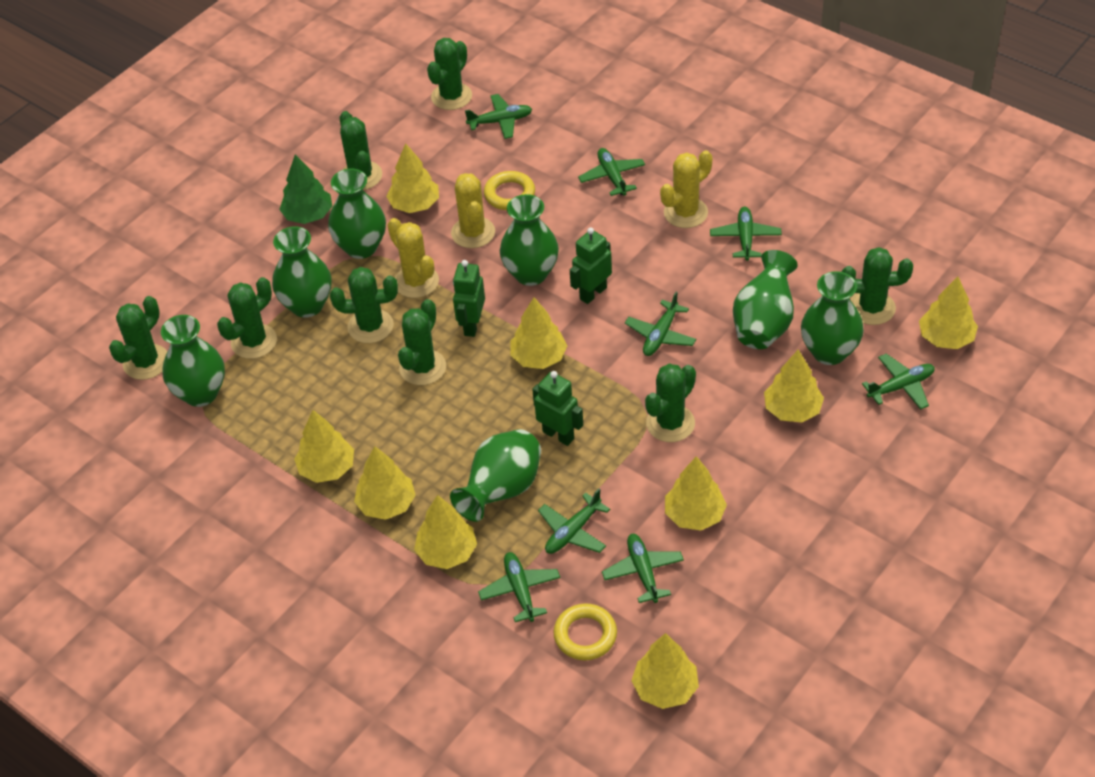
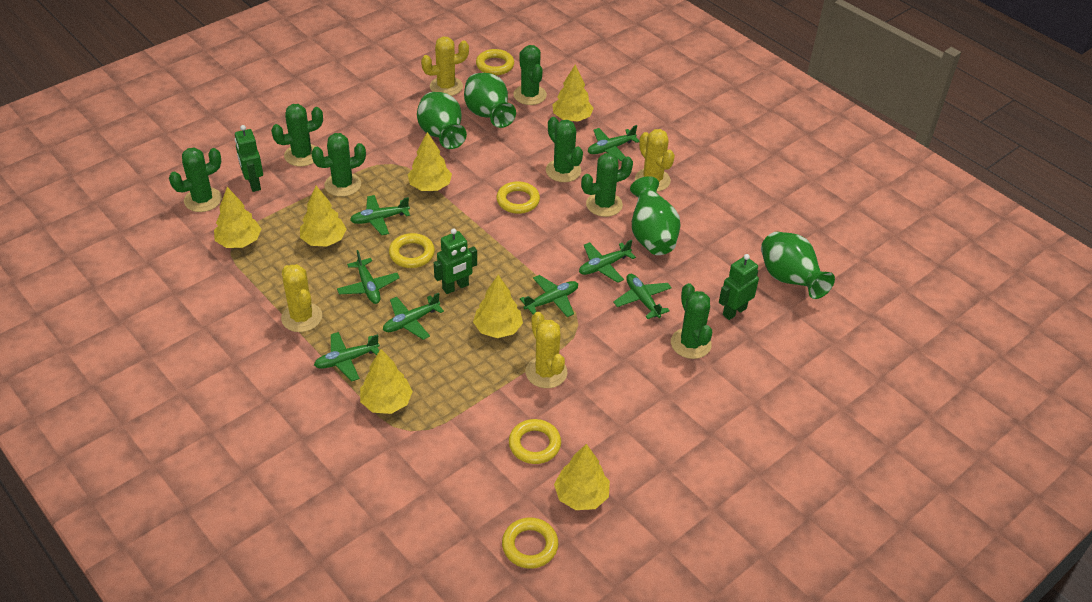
green cactus: 8 -> 7
green tree: 1 -> 0
green vase: 7 -> 4
yellow cactus: 3 -> 4
yellow ring: 2 -> 5
yellow tree: 9 -> 7

